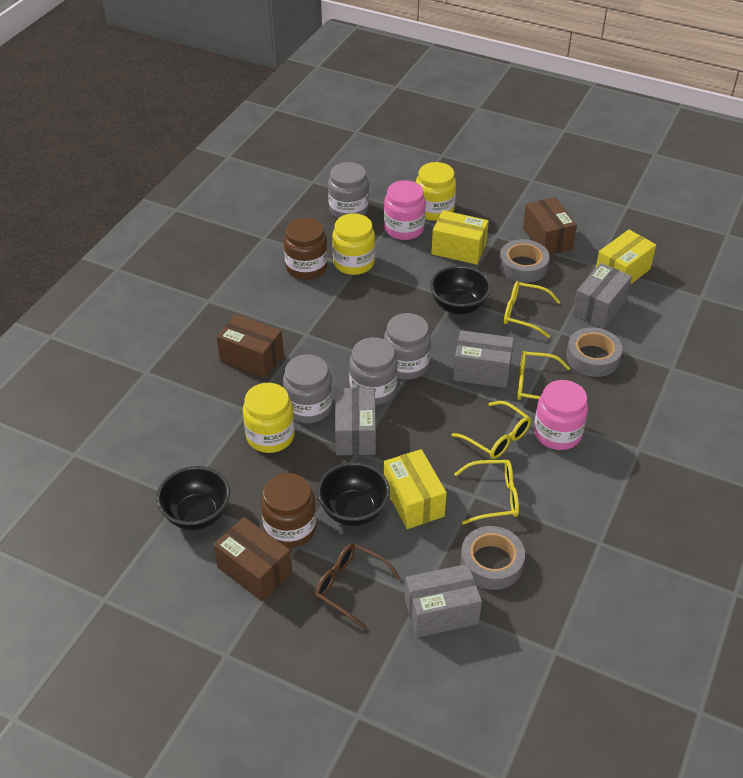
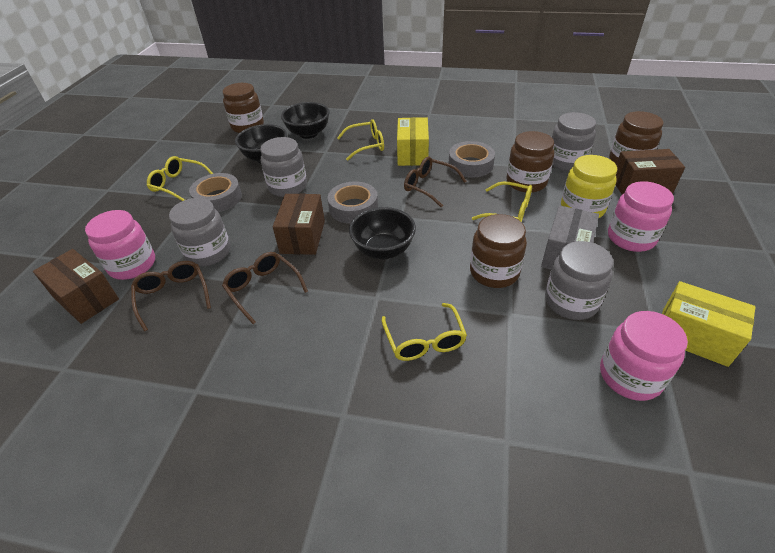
brown glasses: 1 -> 3
brown jar: 2 -> 4
grey box: 4 -> 1
pink jar: 2 -> 3
yellow box: 3 -> 2
yellow jar: 3 -> 1

